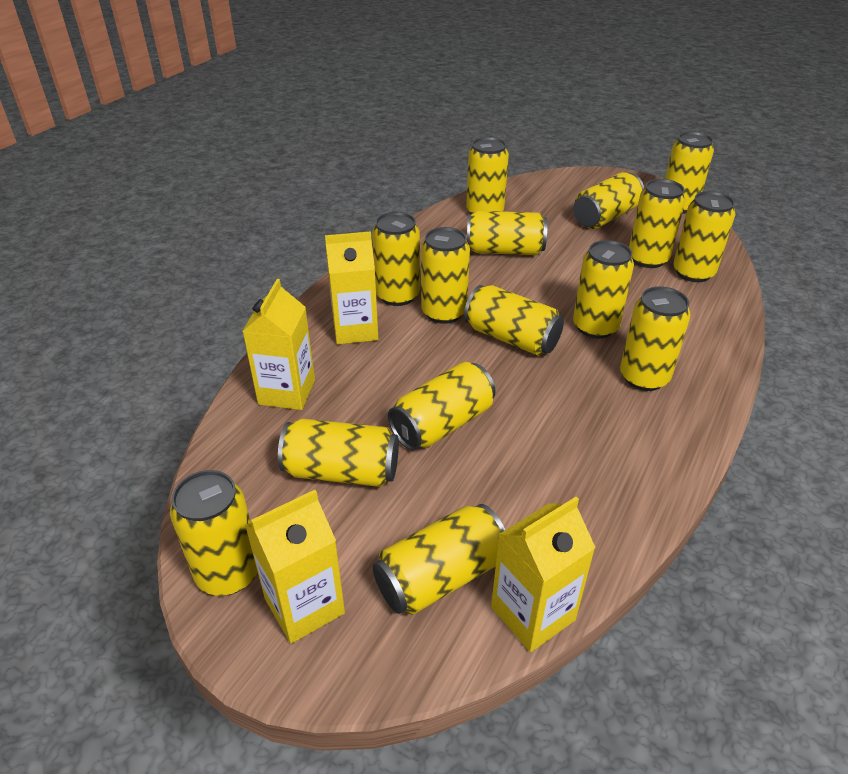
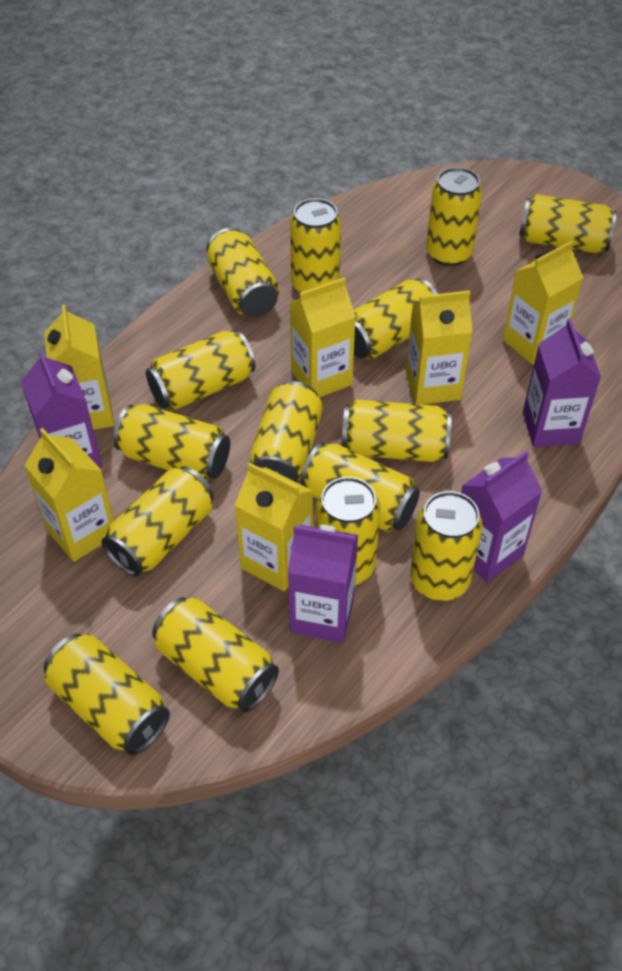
purple carton: 0 -> 4
yellow carton: 4 -> 6

